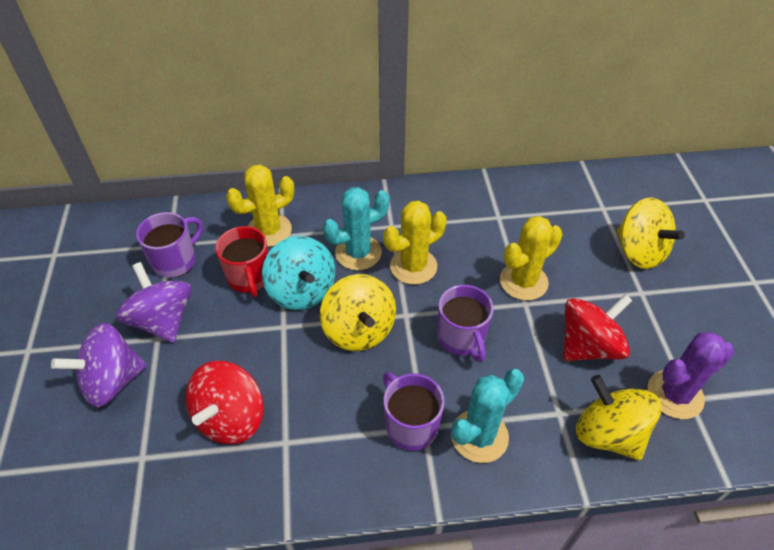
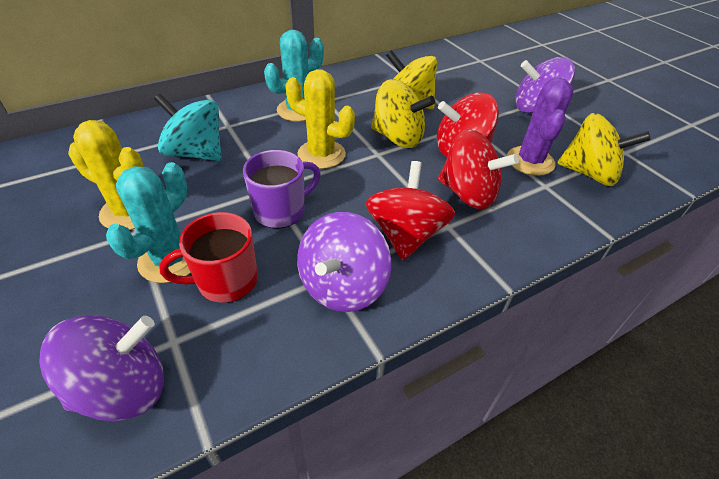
purple mug: 3 -> 1
purple spinning top: 2 -> 3
red spinning top: 2 -> 3
yellow cactus: 3 -> 2

